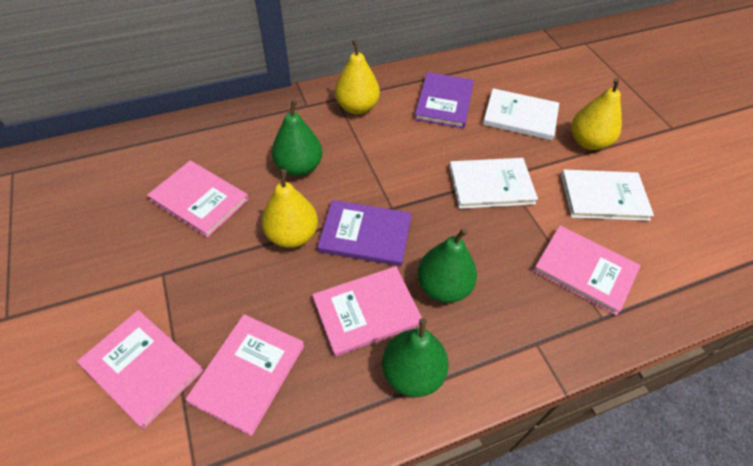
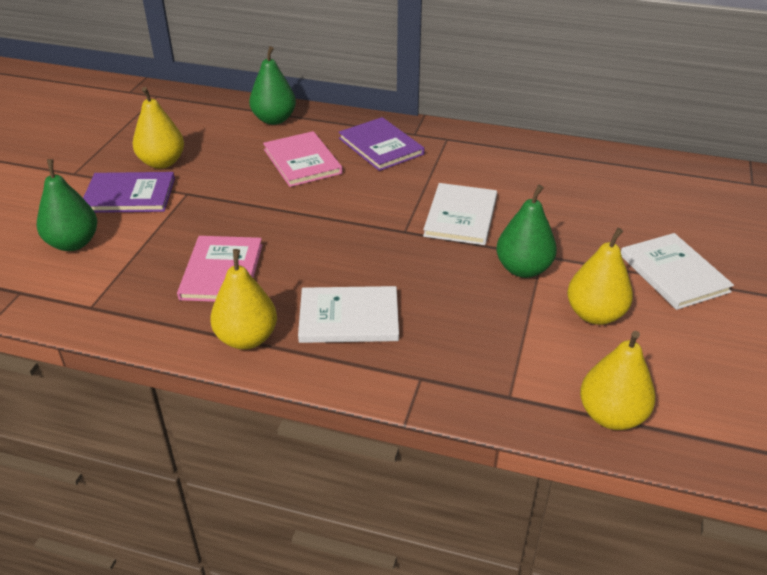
pink book: 5 -> 2
yellow pear: 3 -> 4

